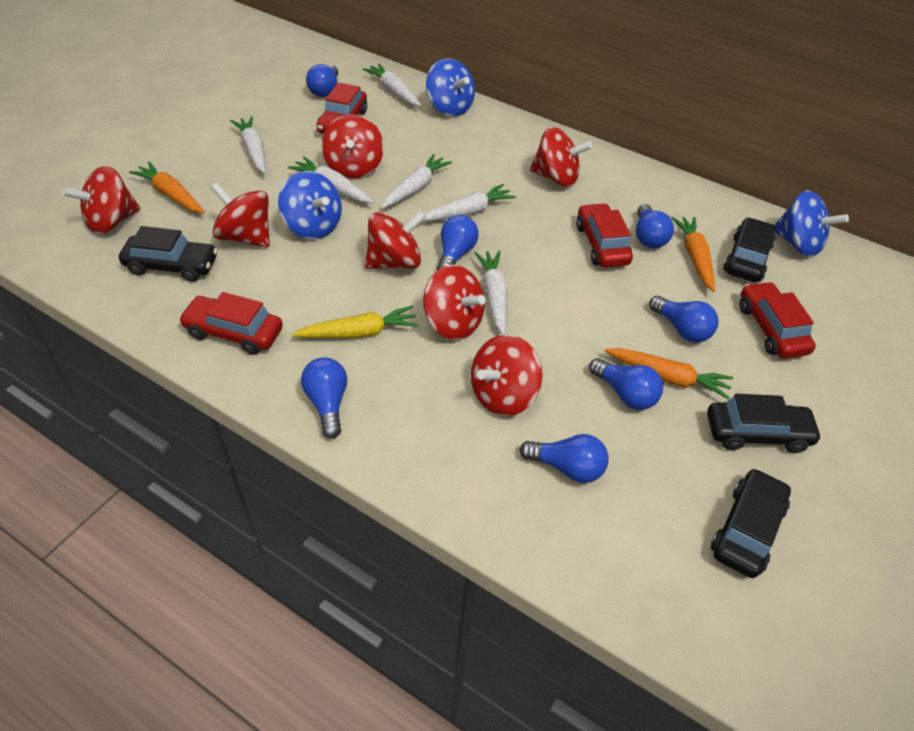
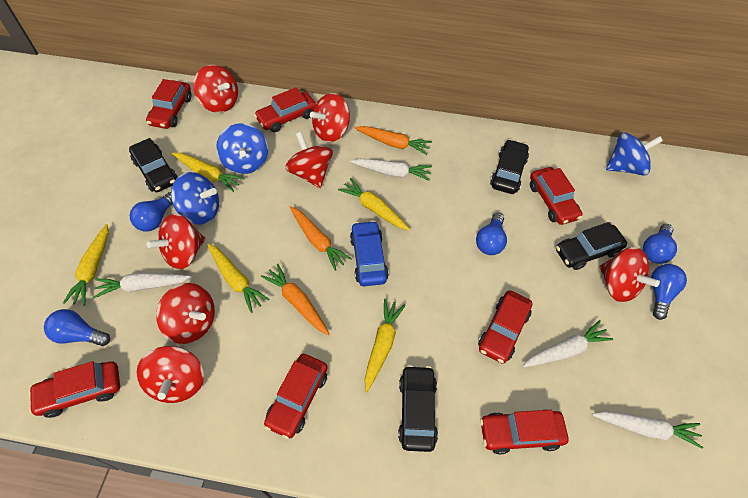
blue car: 0 -> 1
blue light bulb: 7 -> 5
red car: 4 -> 7
white carrot: 6 -> 4
yellow carrot: 1 -> 5

